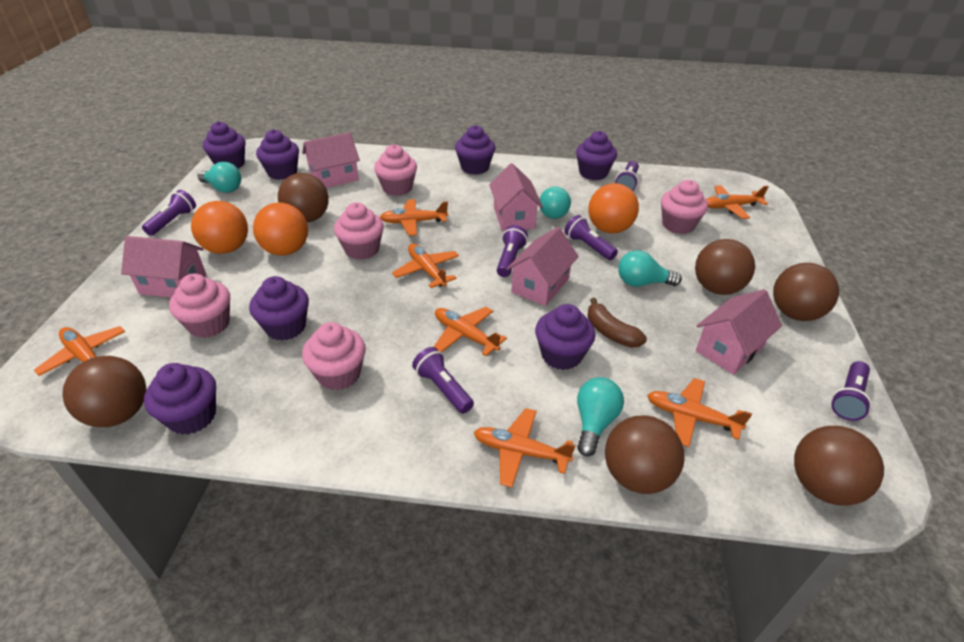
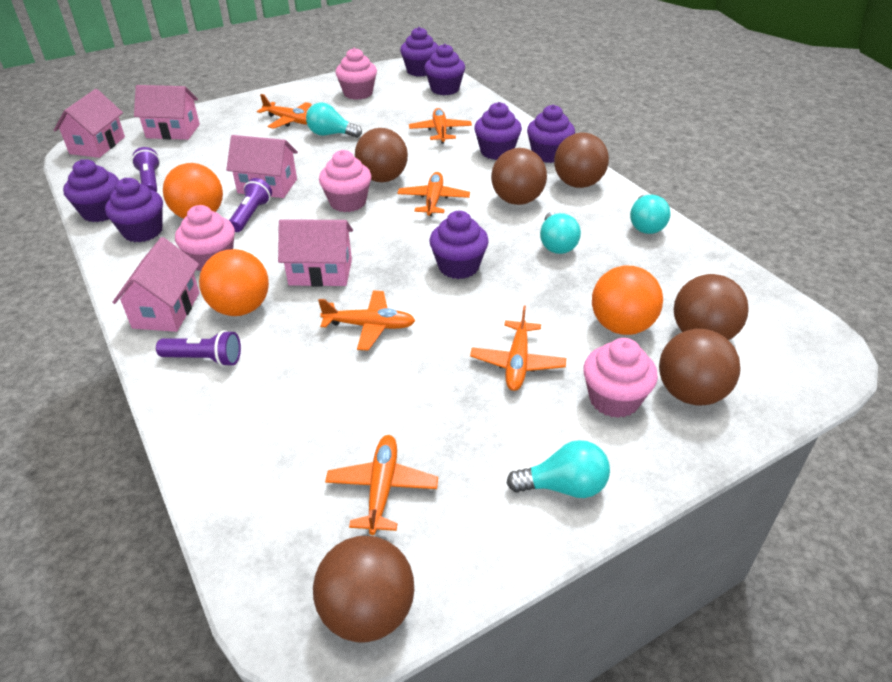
brown banana: 1 -> 0
orange plane: 7 -> 6
pink cupcake: 5 -> 4
purple flashlight: 6 -> 3

